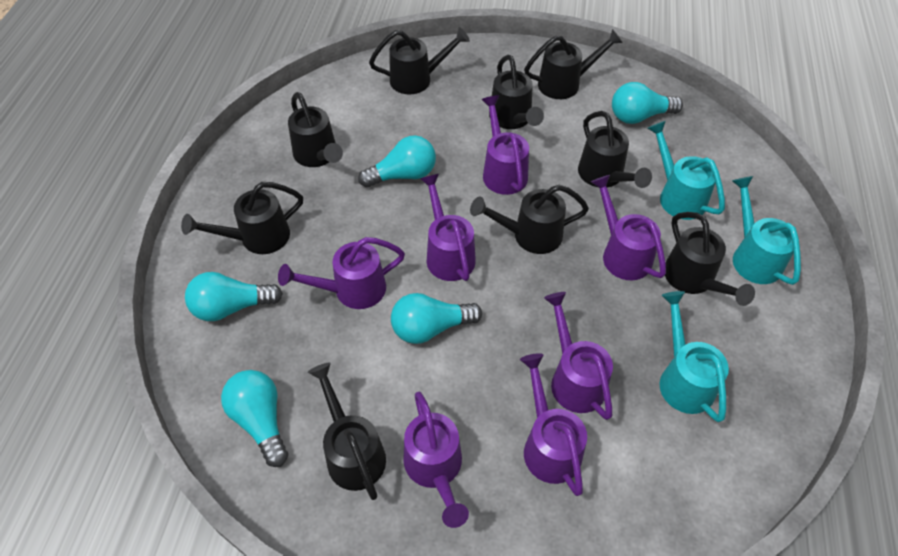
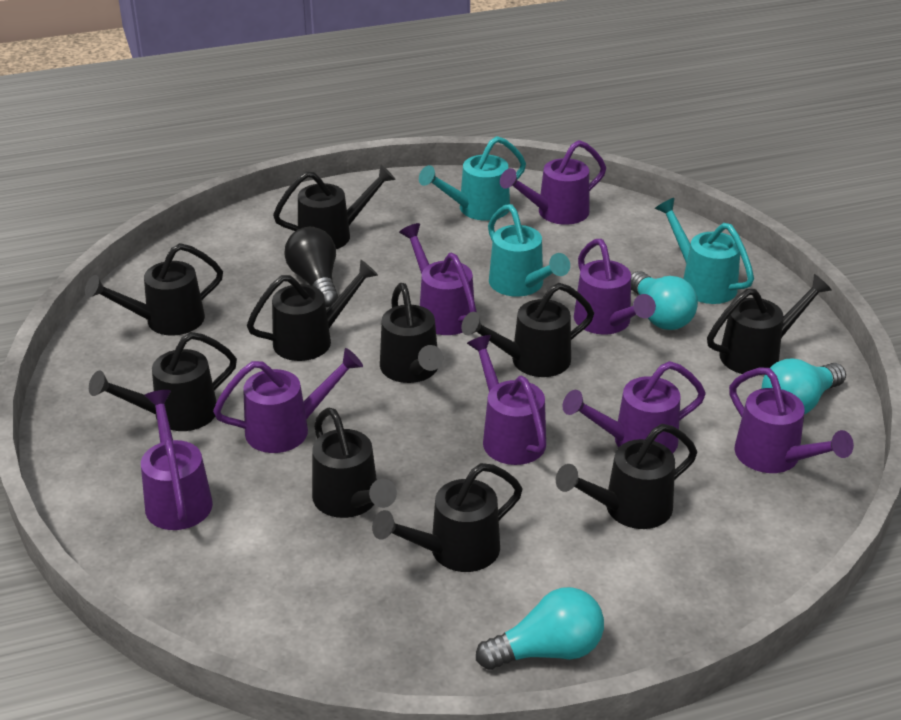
black light bulb: 0 -> 1
black watering can: 9 -> 10
purple watering can: 7 -> 8
turquoise light bulb: 5 -> 3

